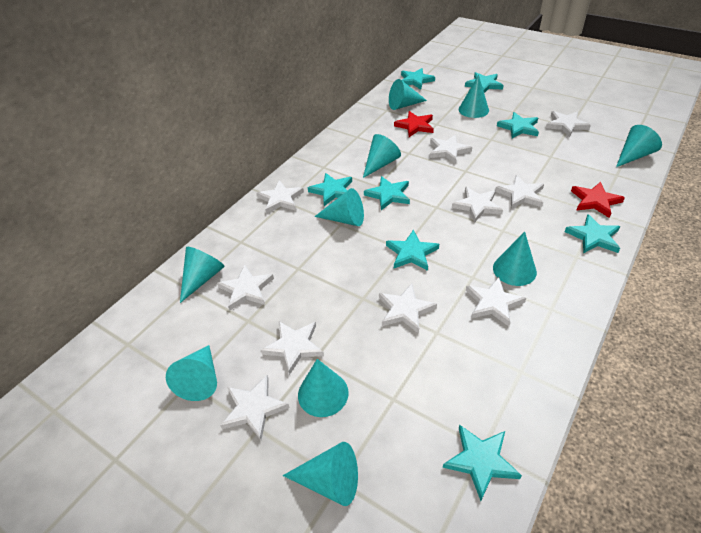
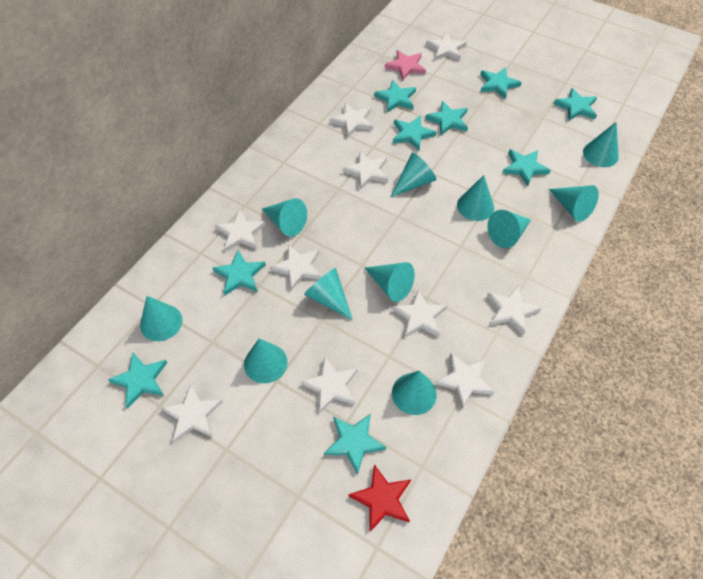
pink star: 0 -> 1
red star: 2 -> 1
turquoise cone: 10 -> 11
turquoise star: 8 -> 9

